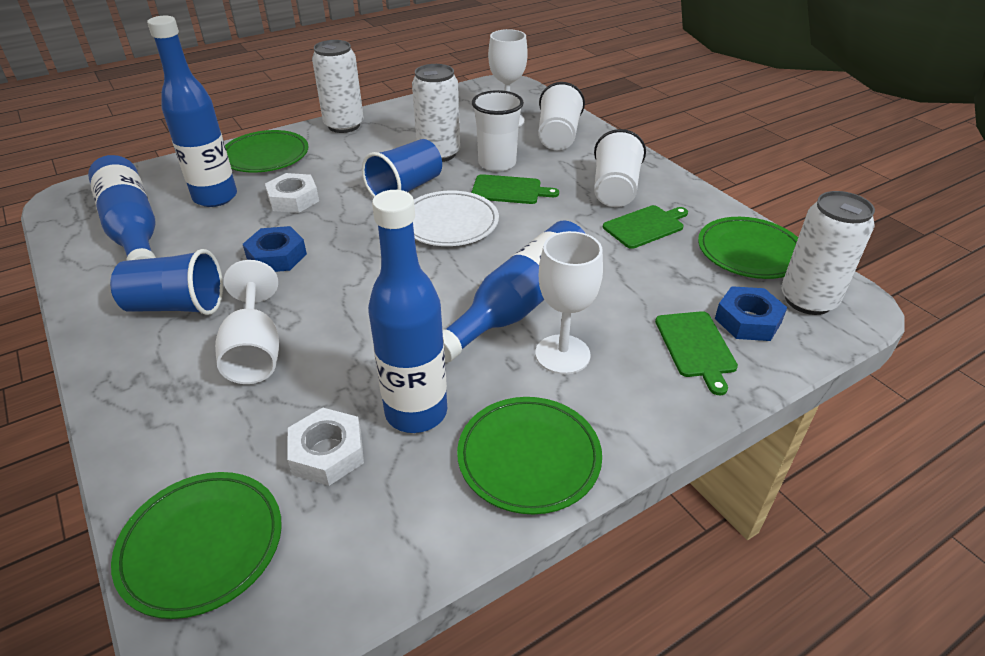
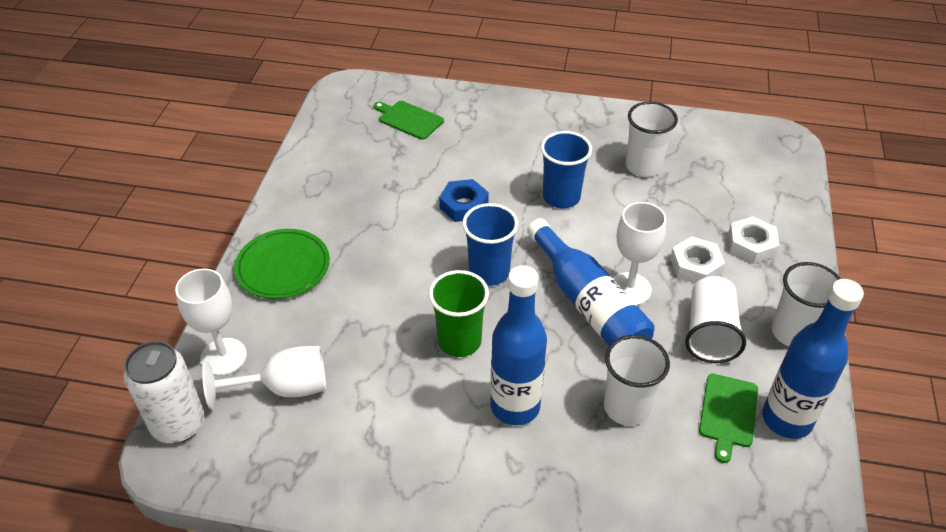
blue bottle: 4 -> 3
blue nut: 2 -> 1
green cup: 0 -> 1
green cutting board: 3 -> 2
green plate: 4 -> 1
white can: 3 -> 1
white cup: 3 -> 4
white plate: 1 -> 0

